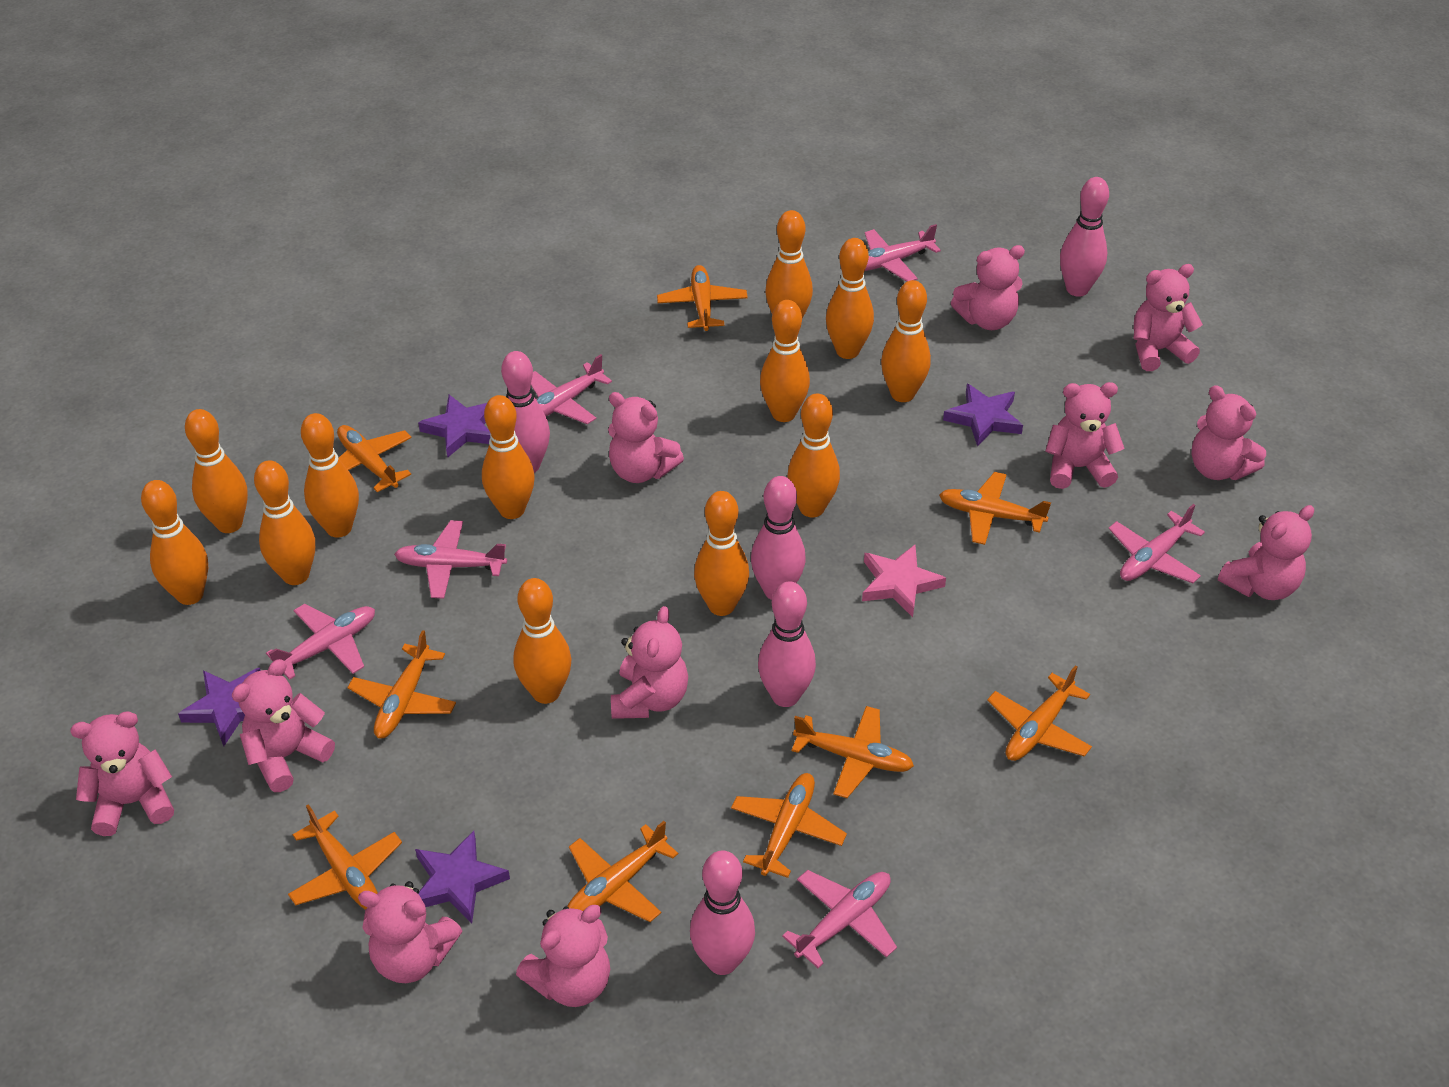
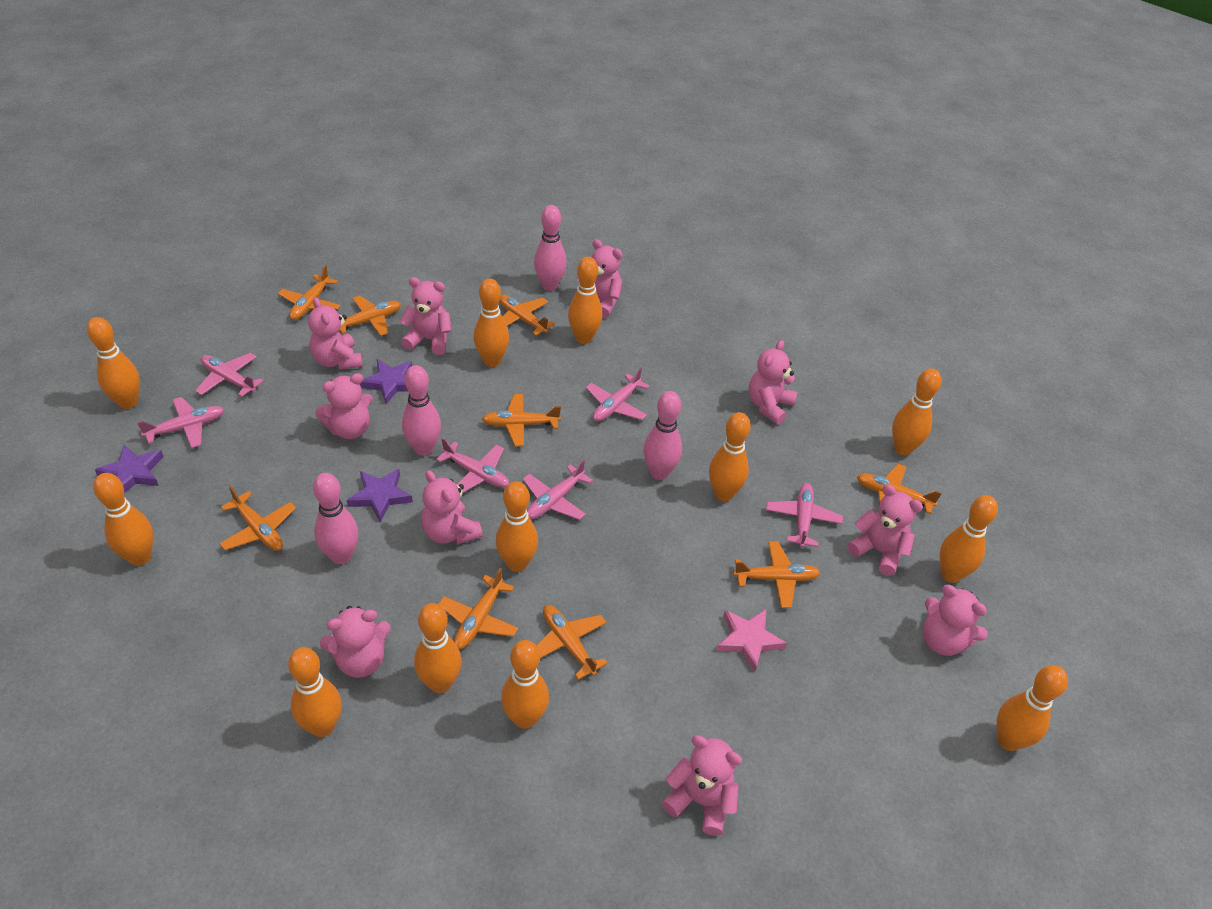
pink bowling pin: 5 -> 4
pink teddy bear: 11 -> 10
purple star: 4 -> 3

